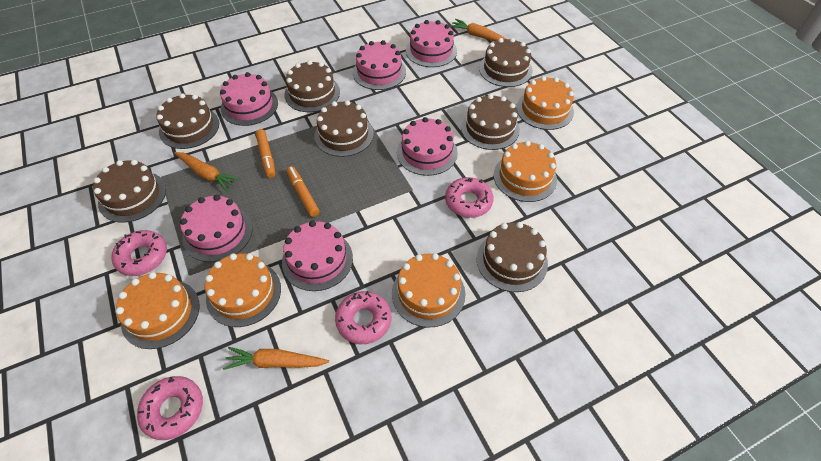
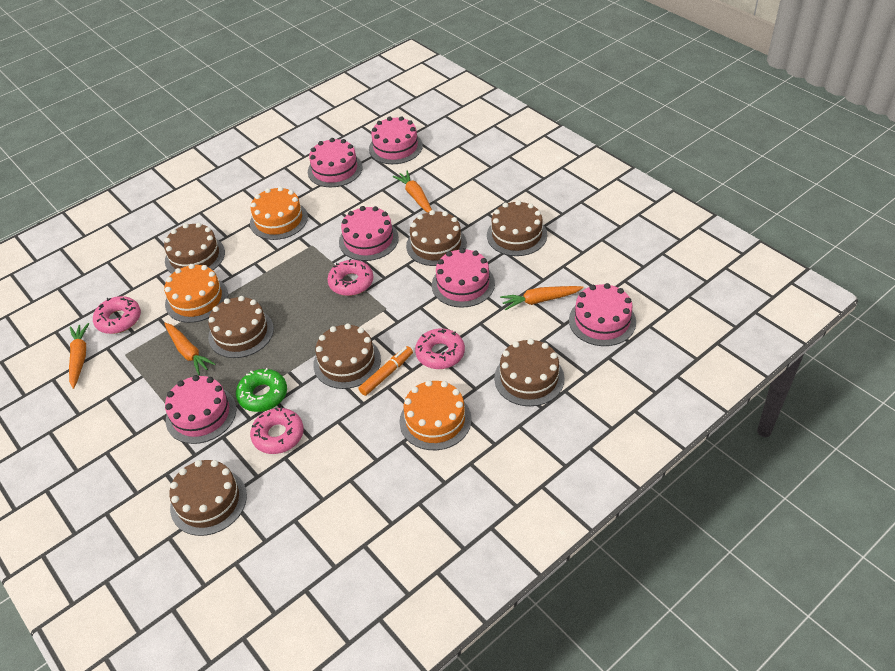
green donut: 0 -> 1
orange cake: 5 -> 3
orange carrot: 3 -> 4
orange marker: 2 -> 1

